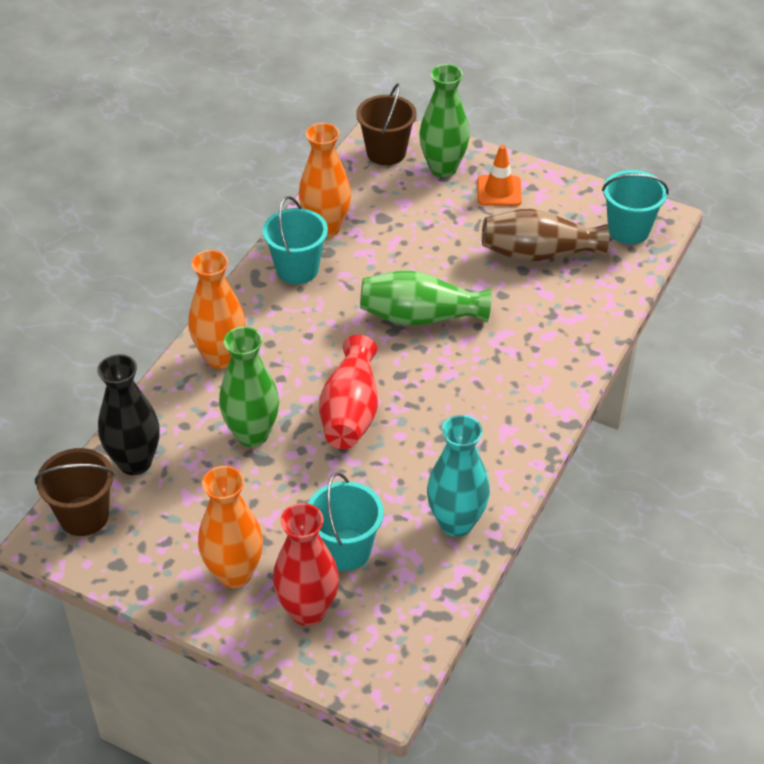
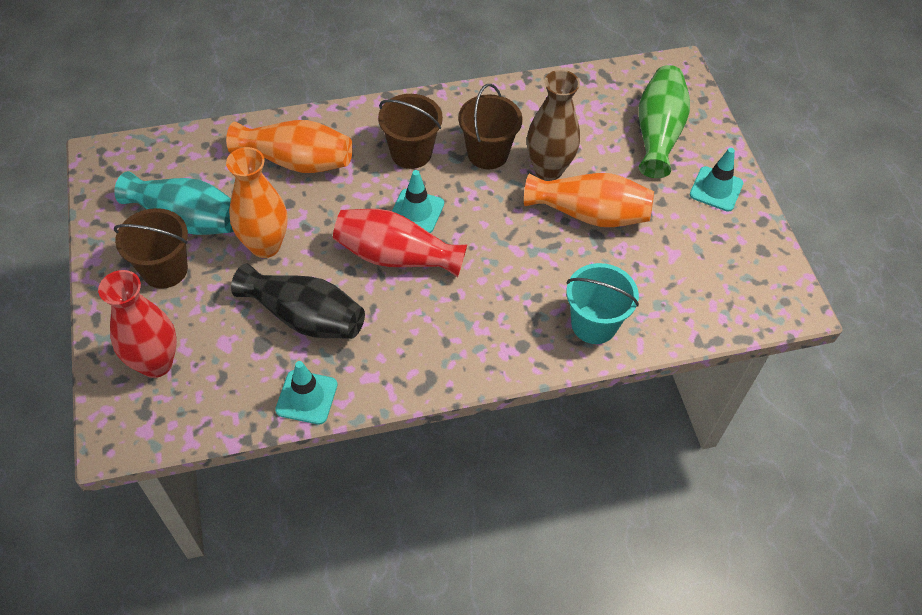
brown bucket: 2 -> 3
green vase: 3 -> 1
orange traffic cone: 1 -> 0
turquoise bucket: 3 -> 1
turquoise traffic cone: 0 -> 3

